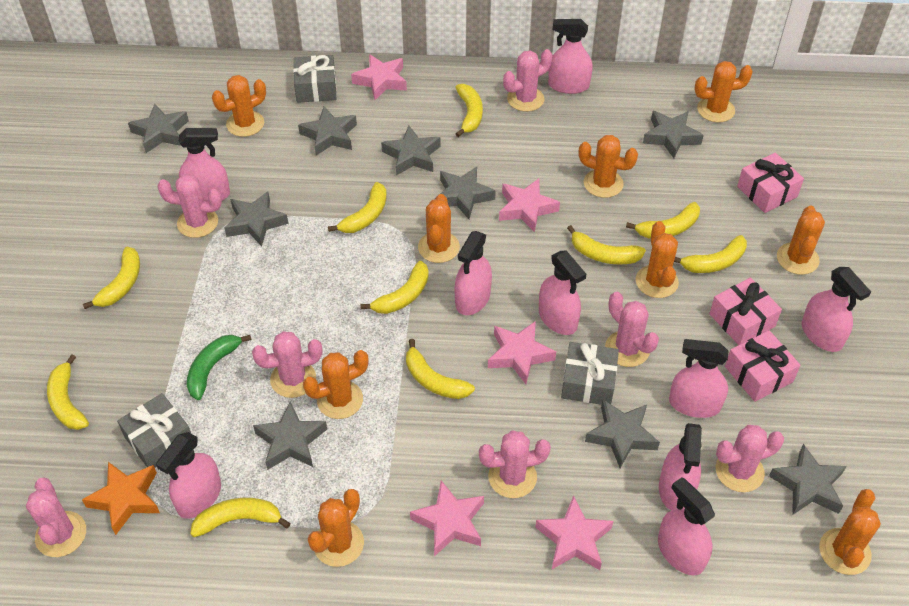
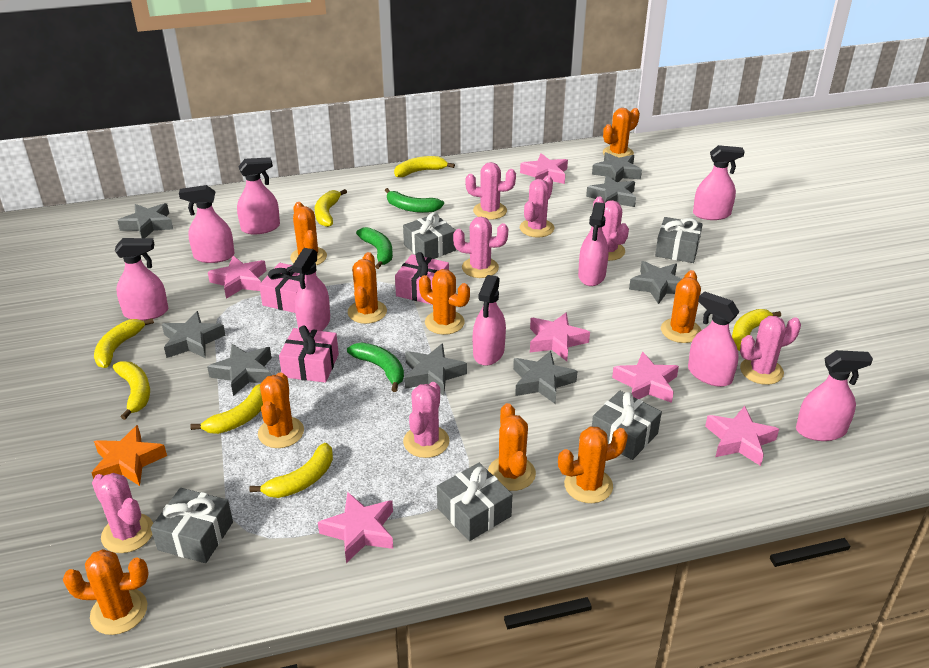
green banana: 1 -> 3
grey gift: 3 -> 5
grey star: 9 -> 8
pink star: 5 -> 6
yellow banana: 10 -> 7

